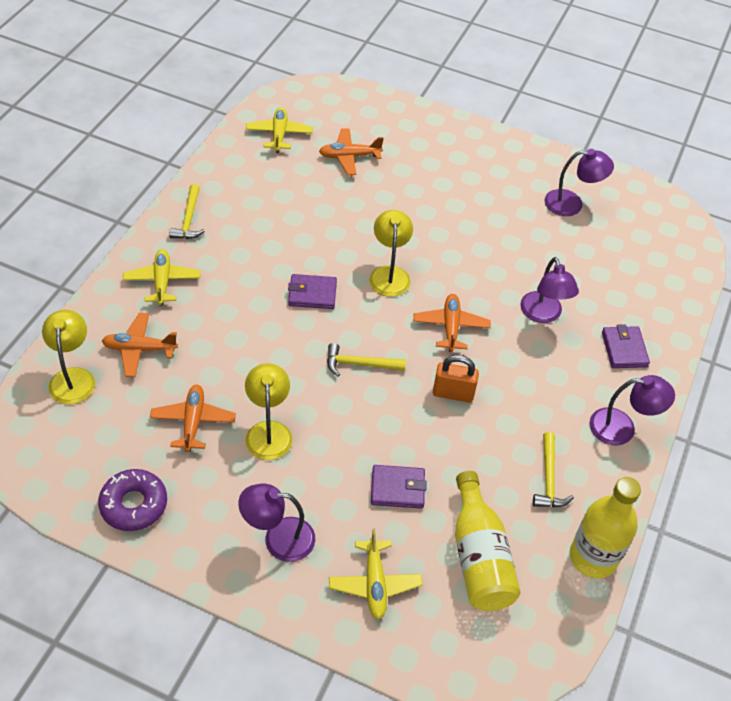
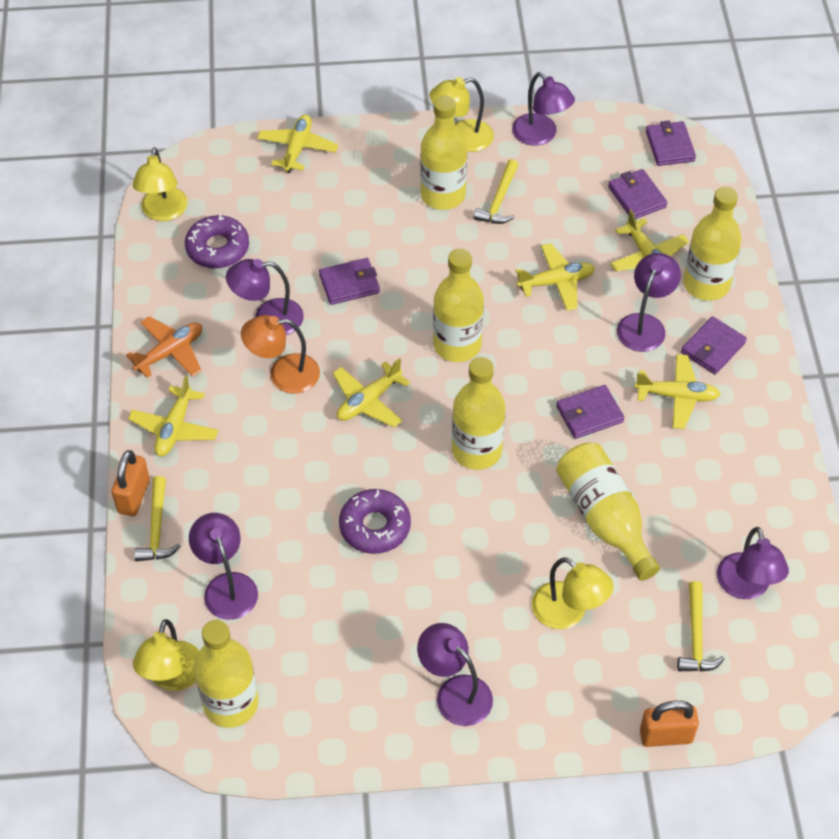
orange lamp: 0 -> 1
orange padlock: 1 -> 2
orange plane: 4 -> 1
purple donut: 1 -> 2
purple lamp: 4 -> 6
purple wallet: 3 -> 5
yellow bottle: 2 -> 6
yellow lamp: 3 -> 4
yellow plane: 3 -> 6

